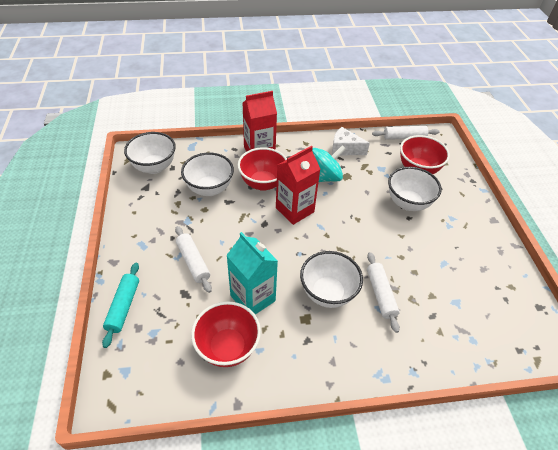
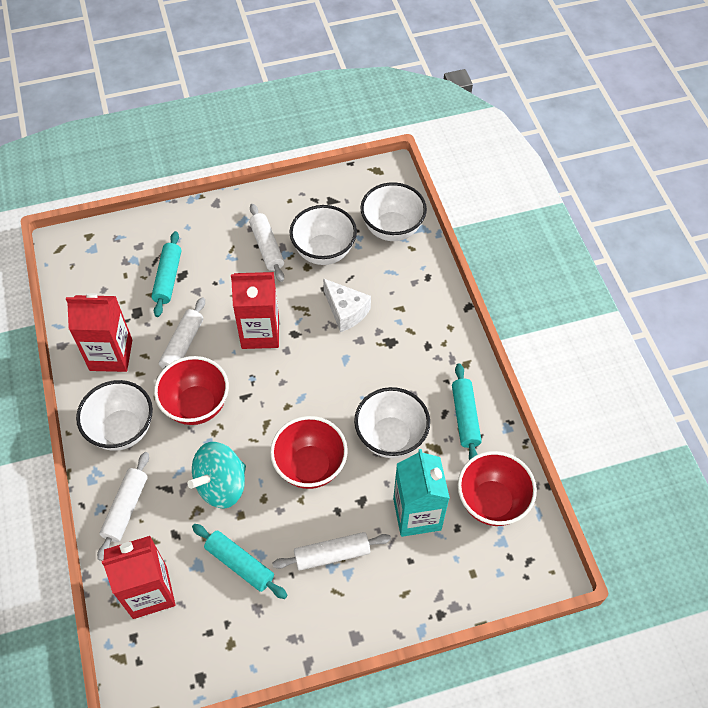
red carton: 2 -> 3
turquoise rolling pin: 1 -> 3
white rolling pin: 3 -> 4

